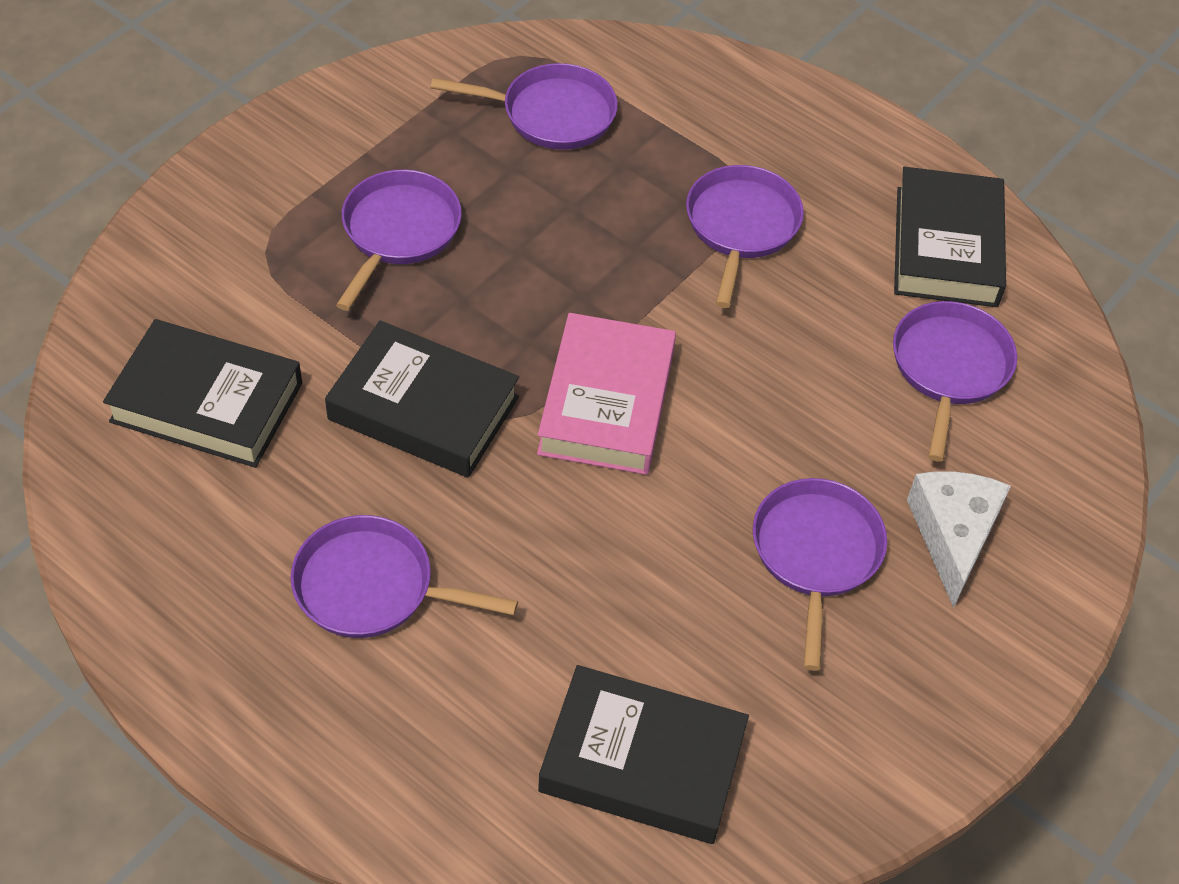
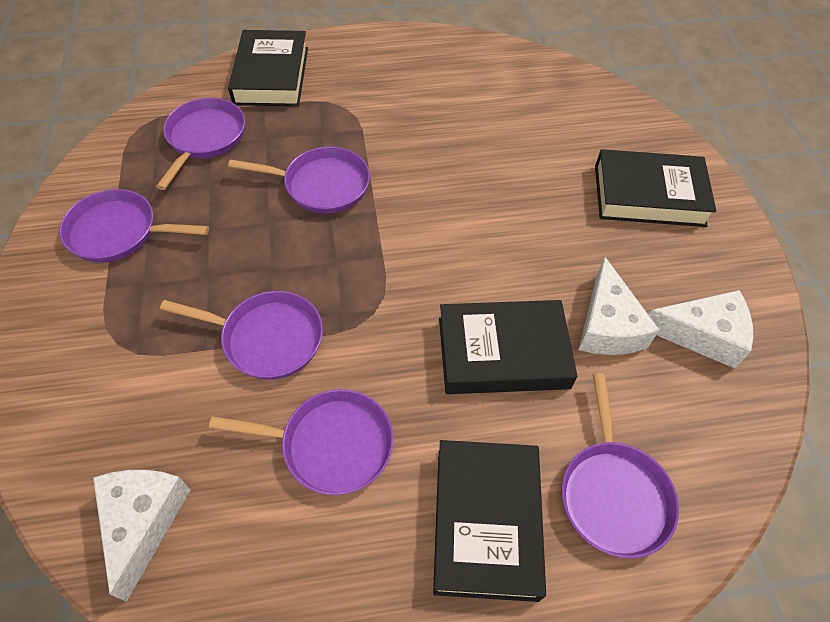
pink book: 1 -> 0
white cheese: 1 -> 3

